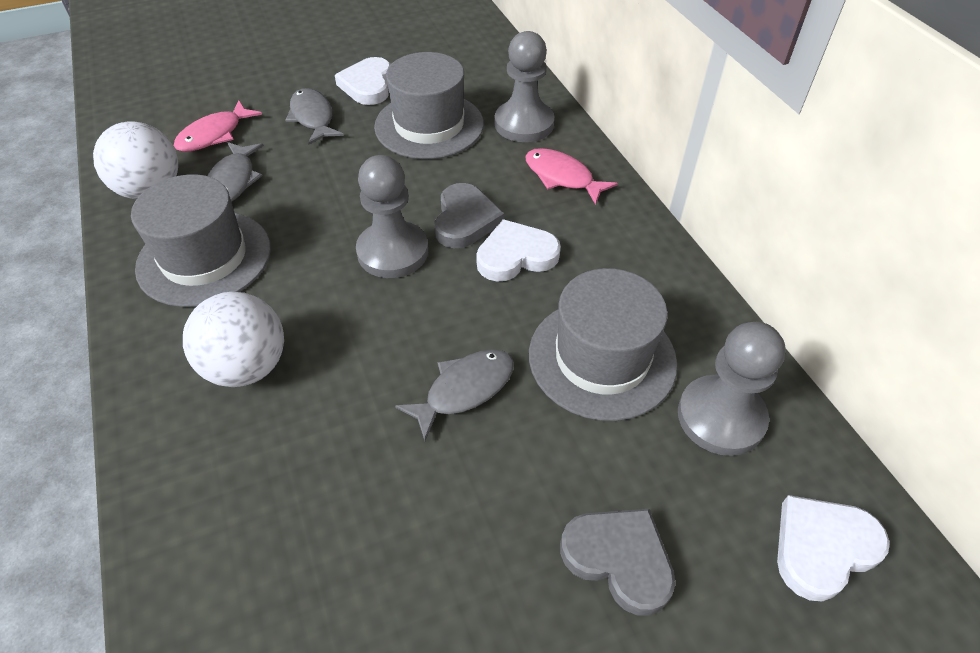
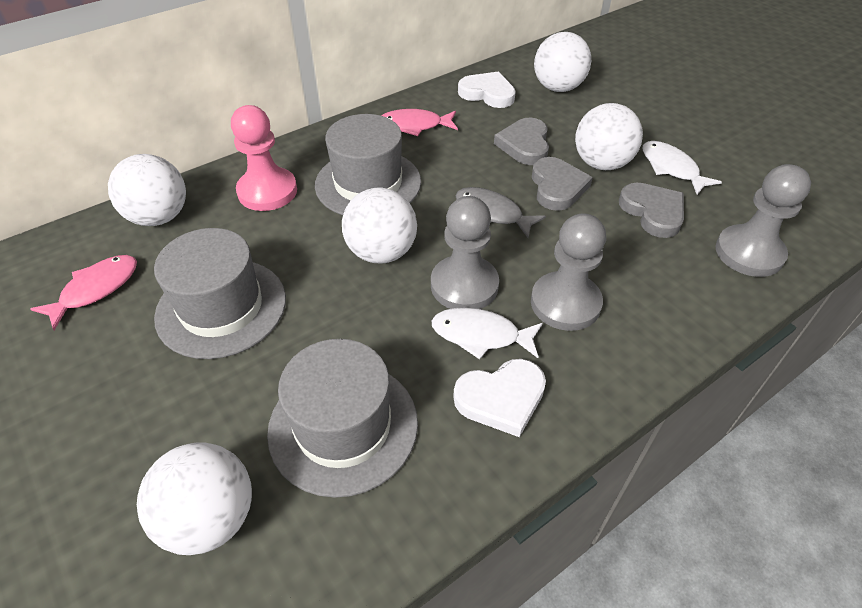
grey fish: 3 -> 1
grey heart: 2 -> 3
pink pawn: 0 -> 1
white ball: 2 -> 5
white fish: 0 -> 2
white heart: 3 -> 2

